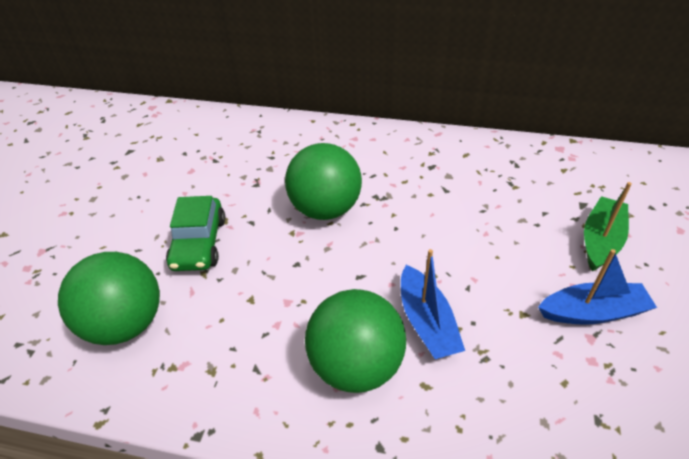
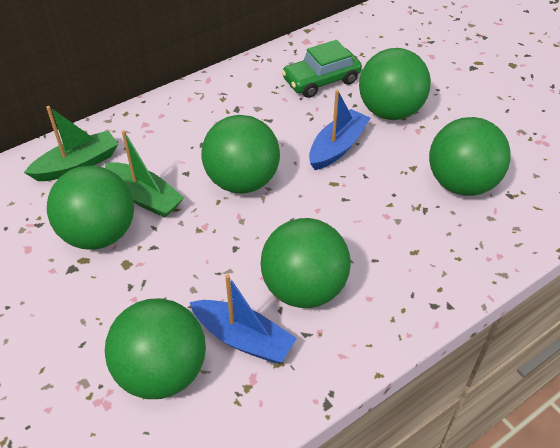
green ball: 3 -> 6
green boat: 1 -> 2

